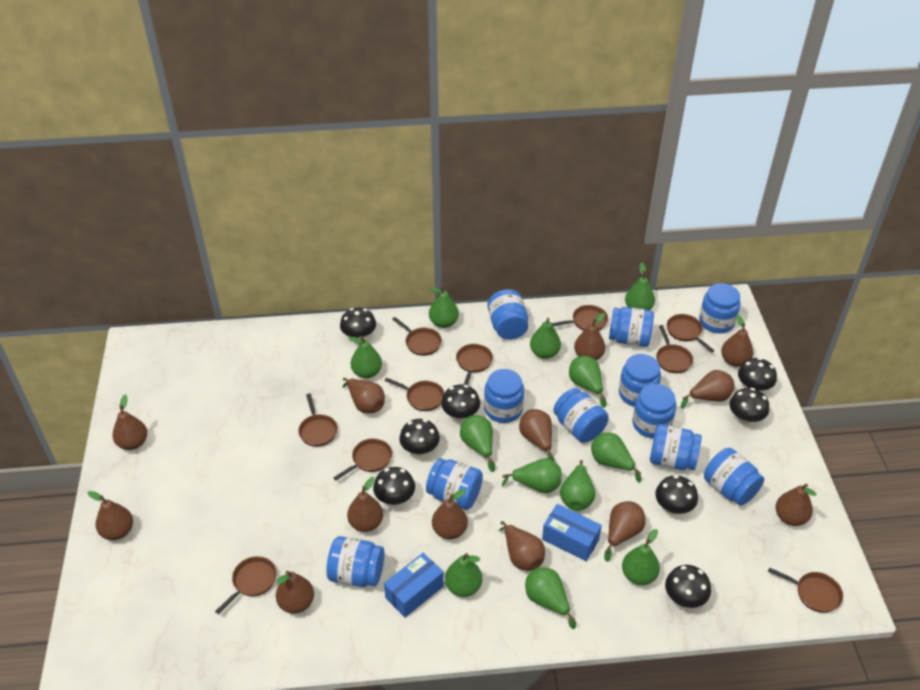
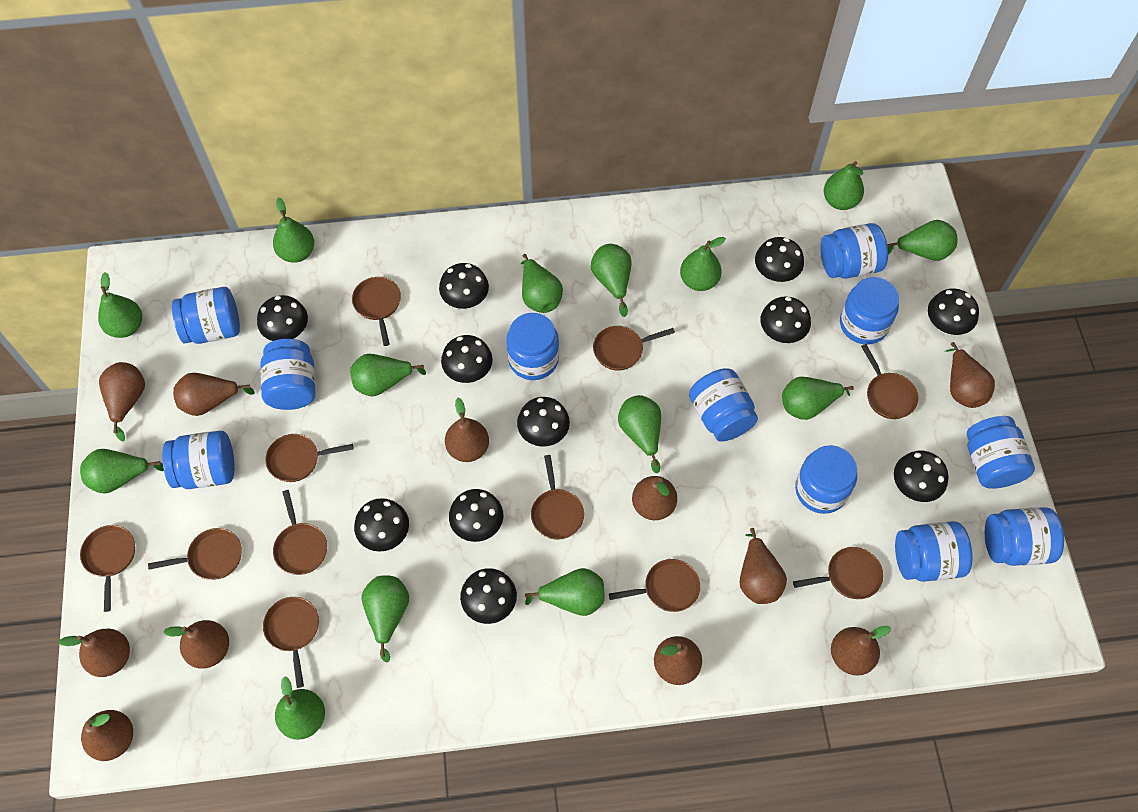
black mushroom: 8 -> 11
blue box: 2 -> 0
brown pan: 10 -> 11
brown pear: 13 -> 11
green pear: 12 -> 14

